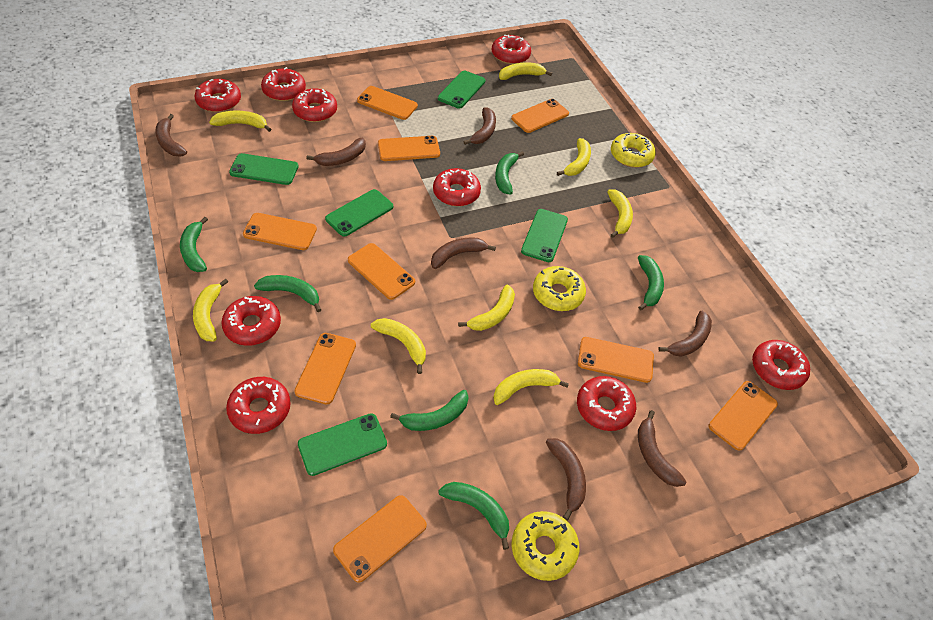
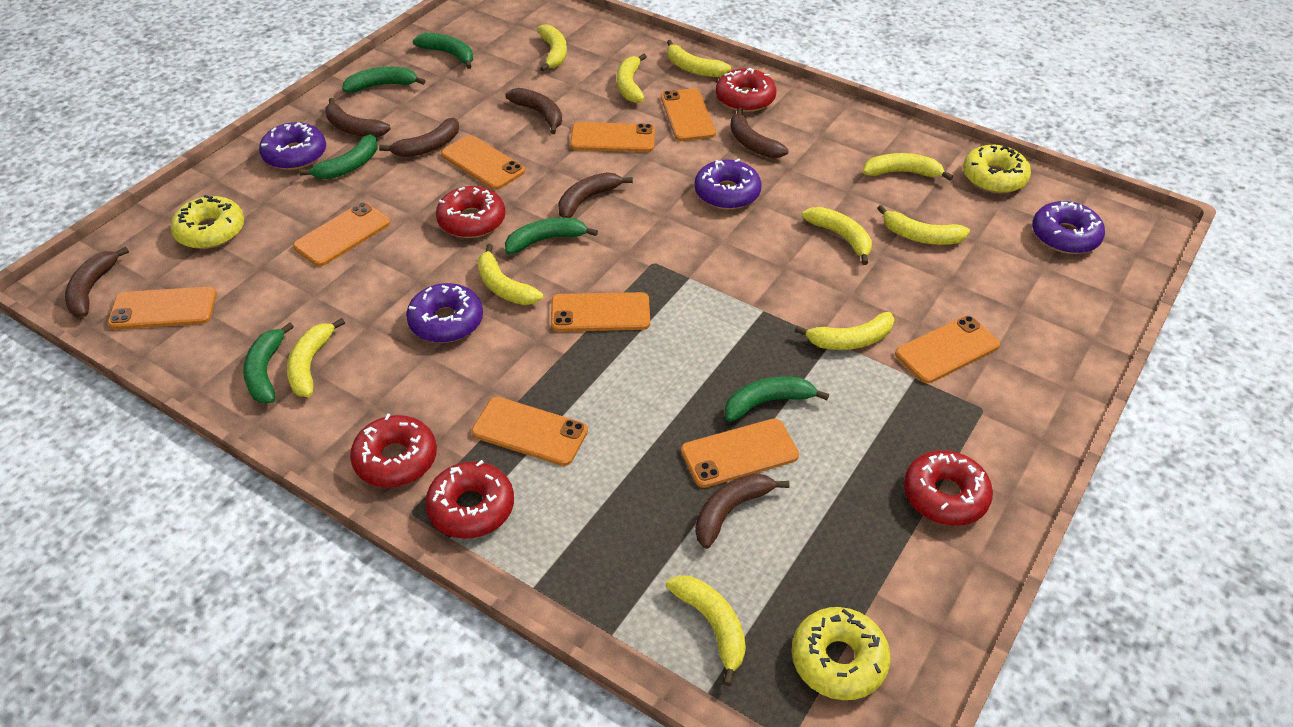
green phone: 5 -> 0
purple donut: 0 -> 4
red donut: 9 -> 5
yellow banana: 8 -> 10

